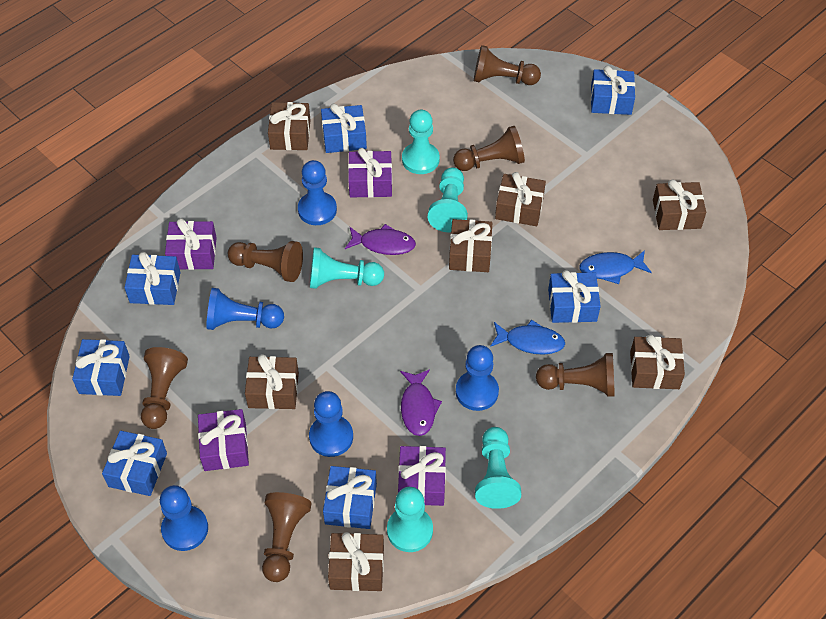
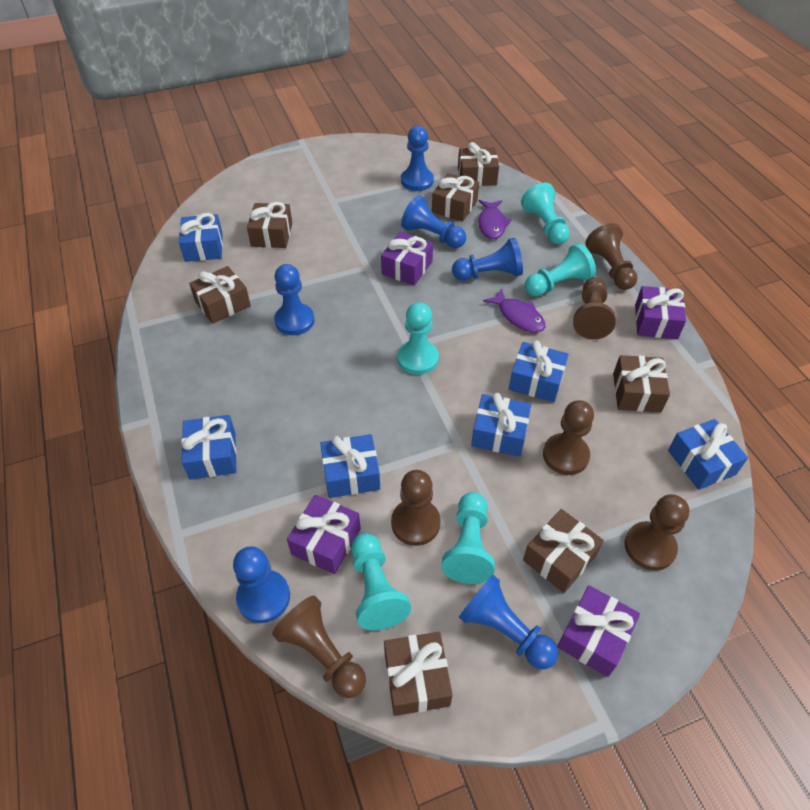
blue fish: 2 -> 0
blue gift: 7 -> 6
blue pawn: 5 -> 6

